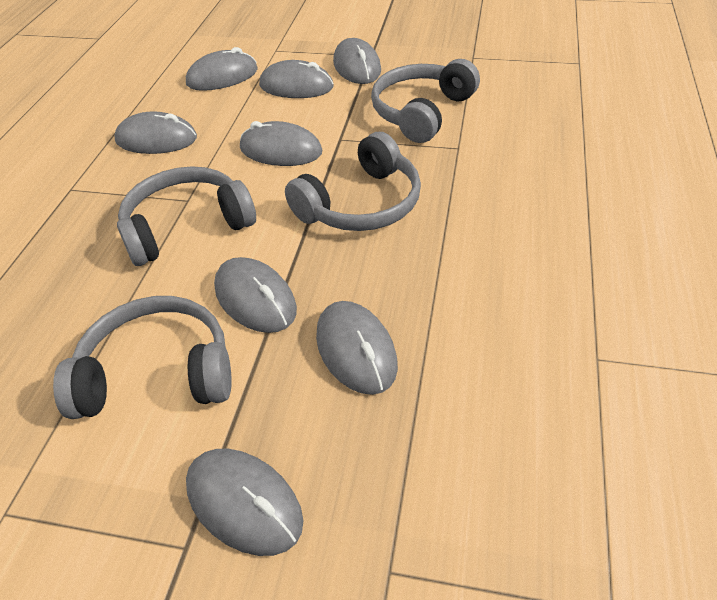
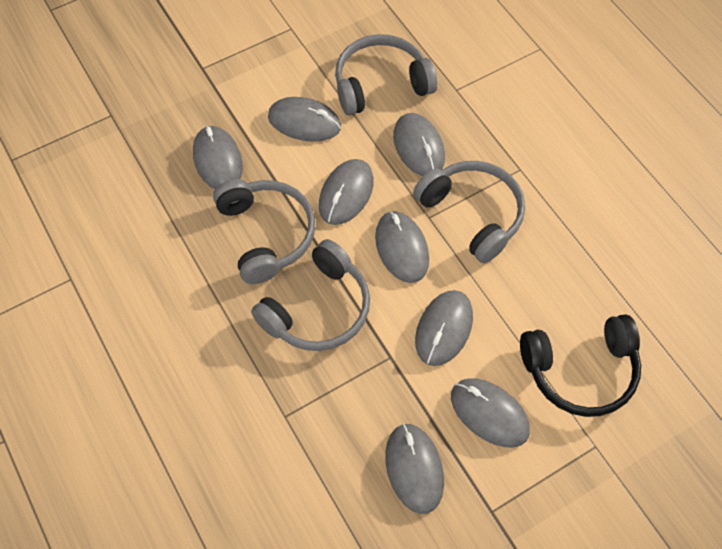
black headphones: 0 -> 1

